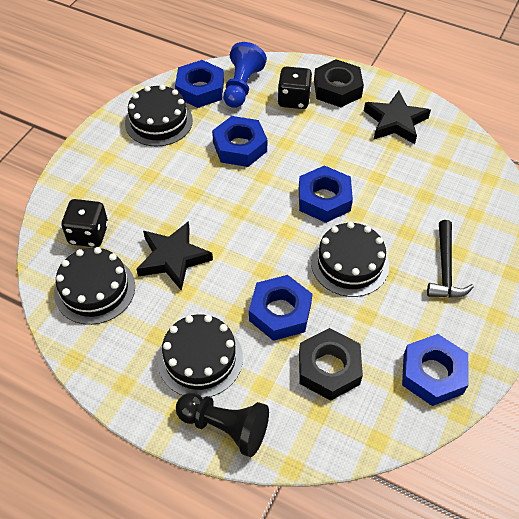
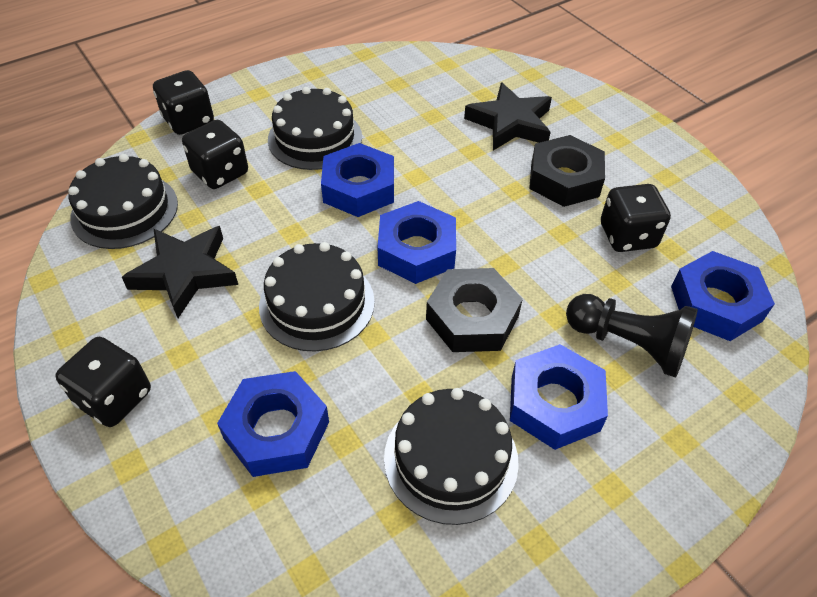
black dice: 2 -> 4
black hammer: 1 -> 0
blue pawn: 1 -> 0

